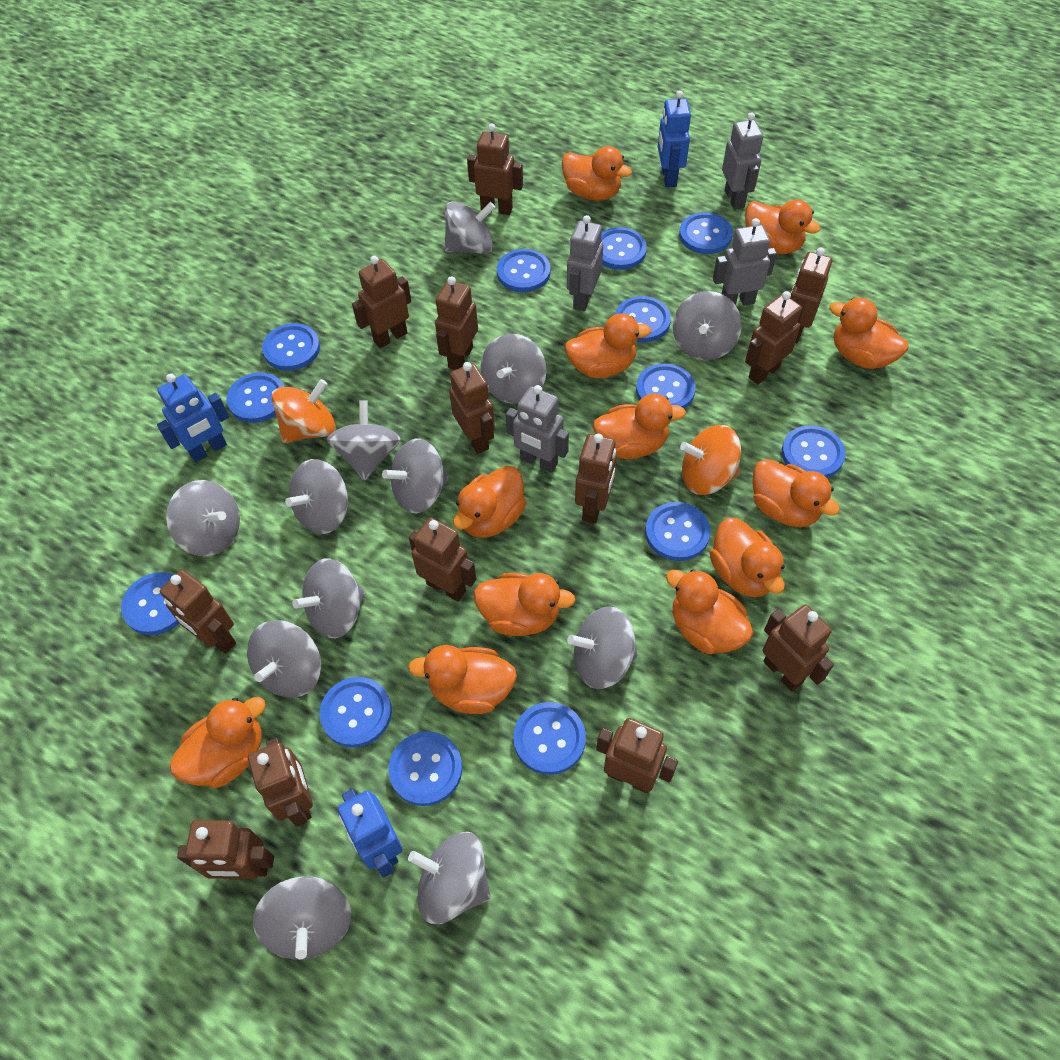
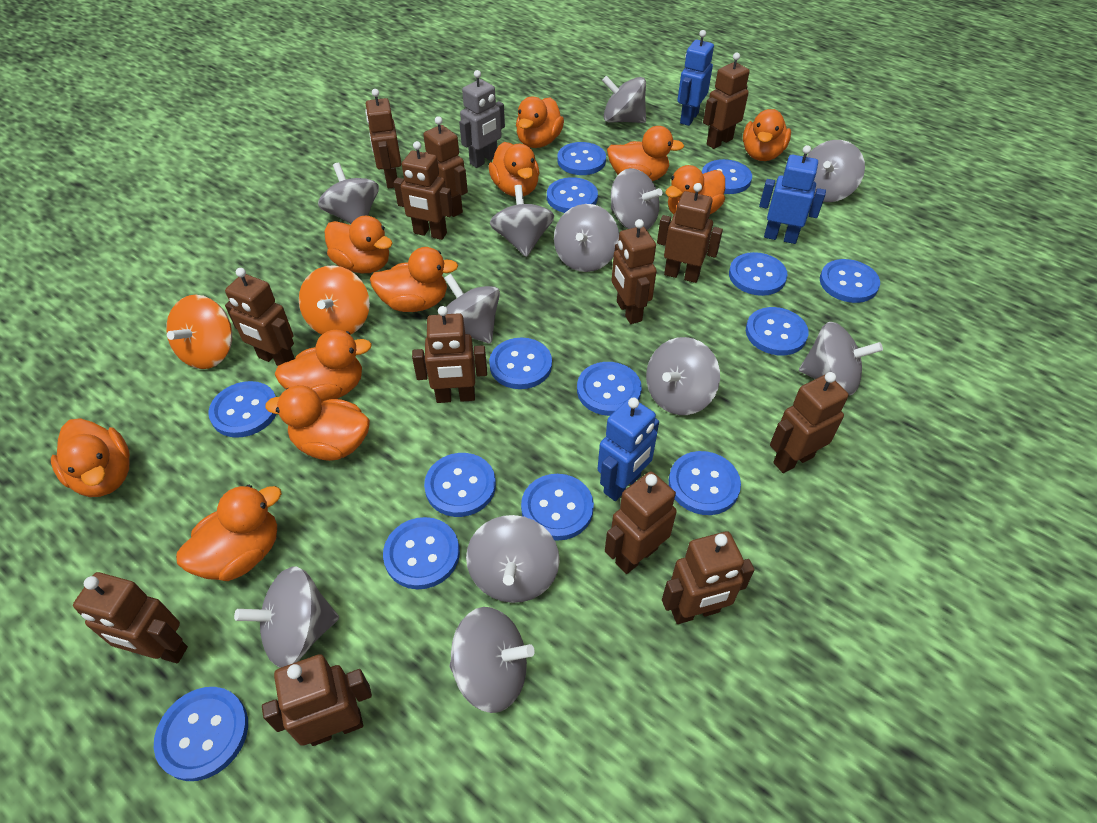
blue button: 13 -> 14
grey robot: 4 -> 1
orange duck: 12 -> 11

